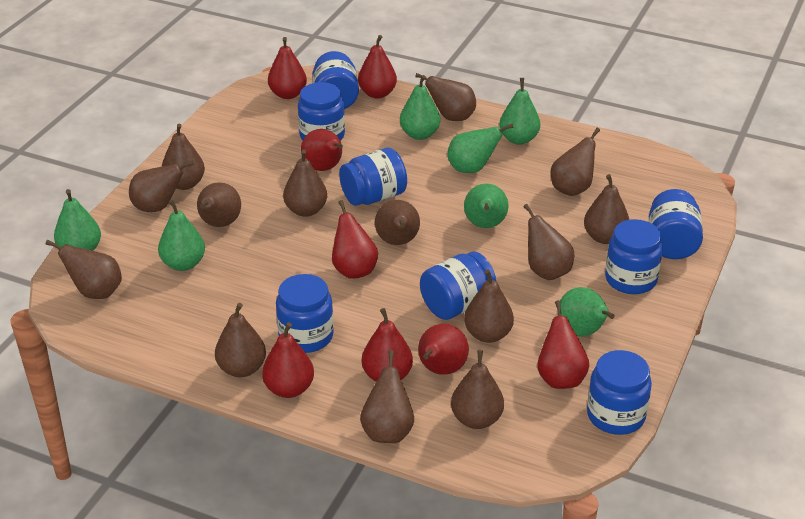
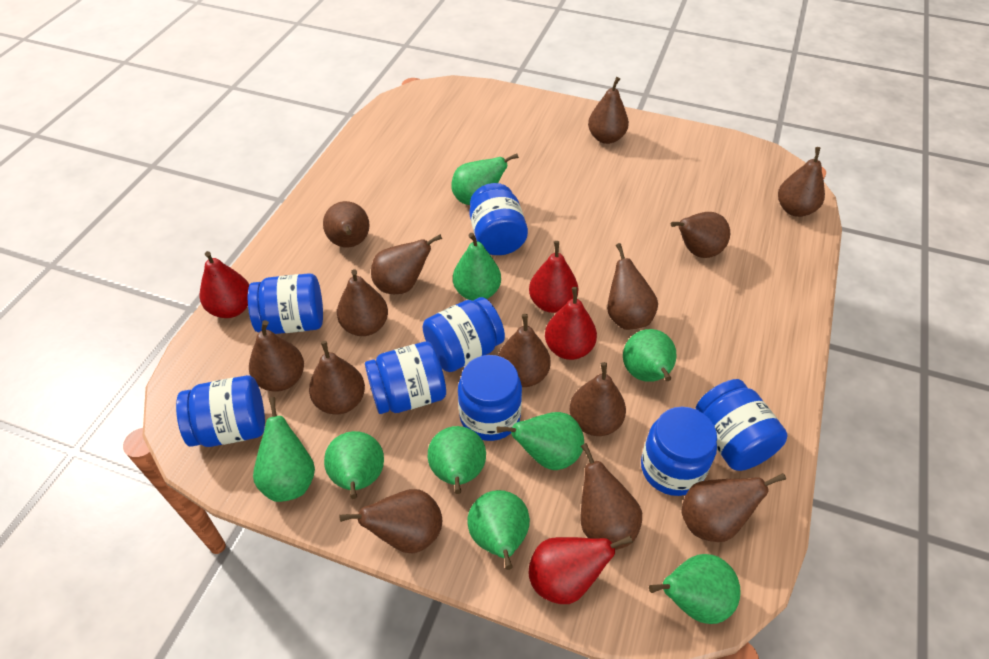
green pear: 7 -> 9
red pear: 8 -> 4

